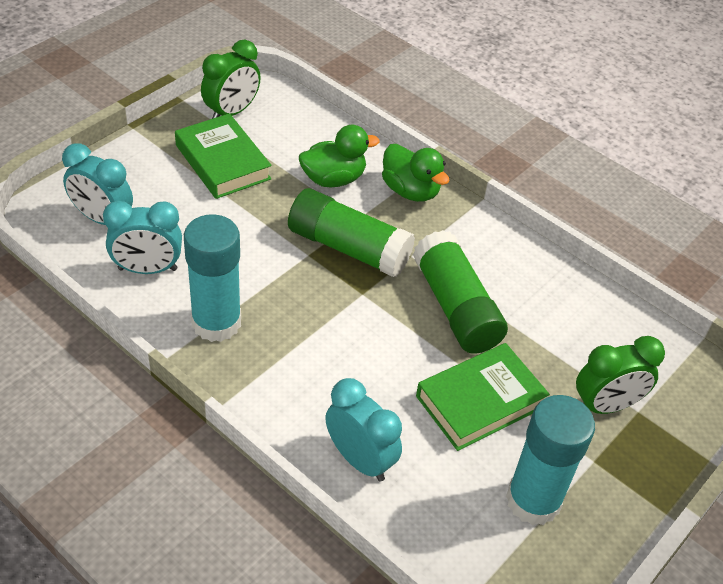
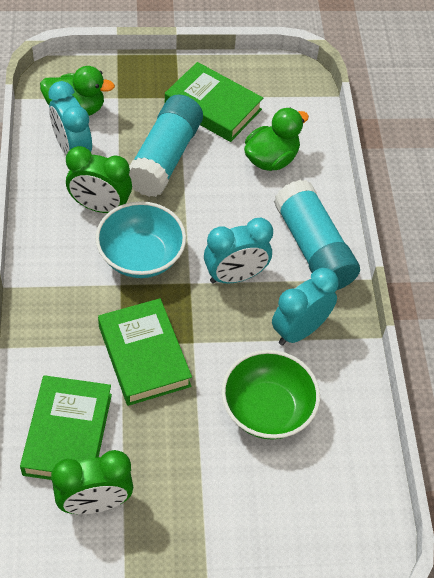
green book: 2 -> 3
green bowl: 0 -> 1
green glue stick: 2 -> 0
turquoise bowl: 0 -> 1

